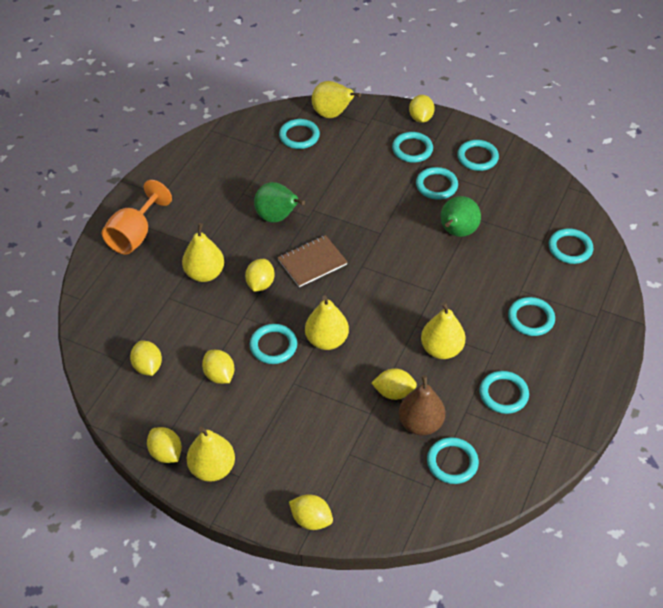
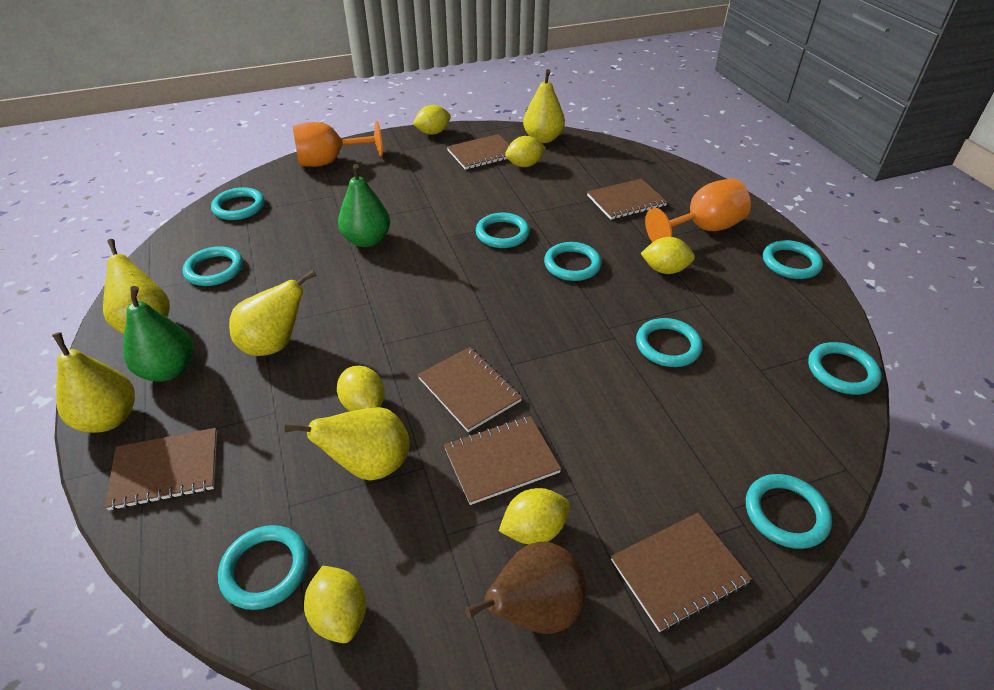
brown notebook: 1 -> 6
orange goblet: 1 -> 2
yellow lemon: 7 -> 6

